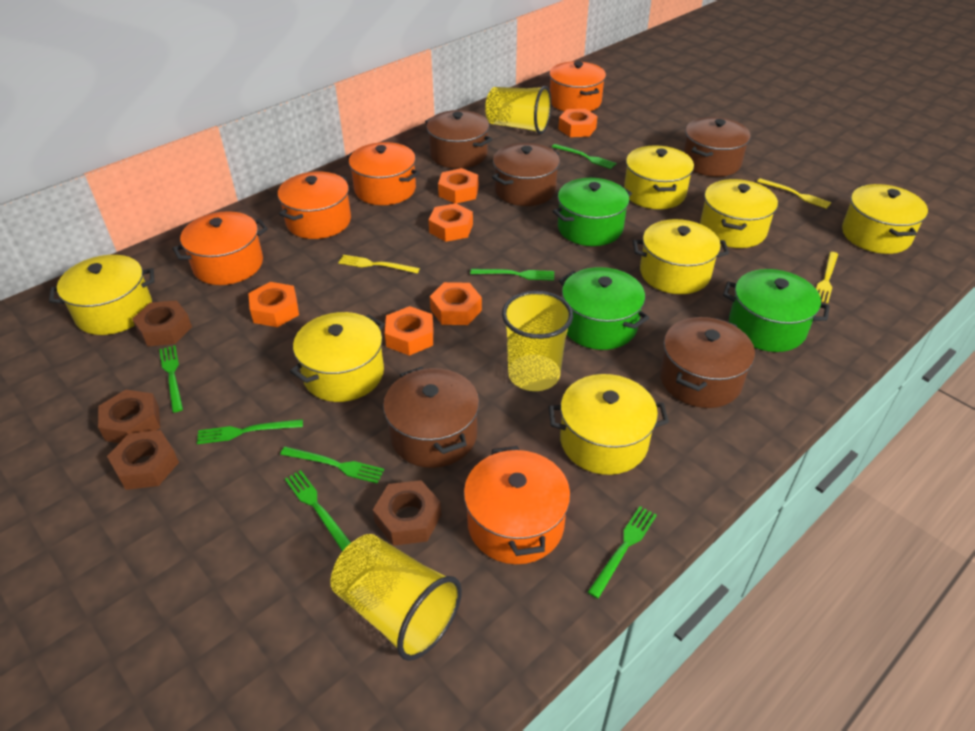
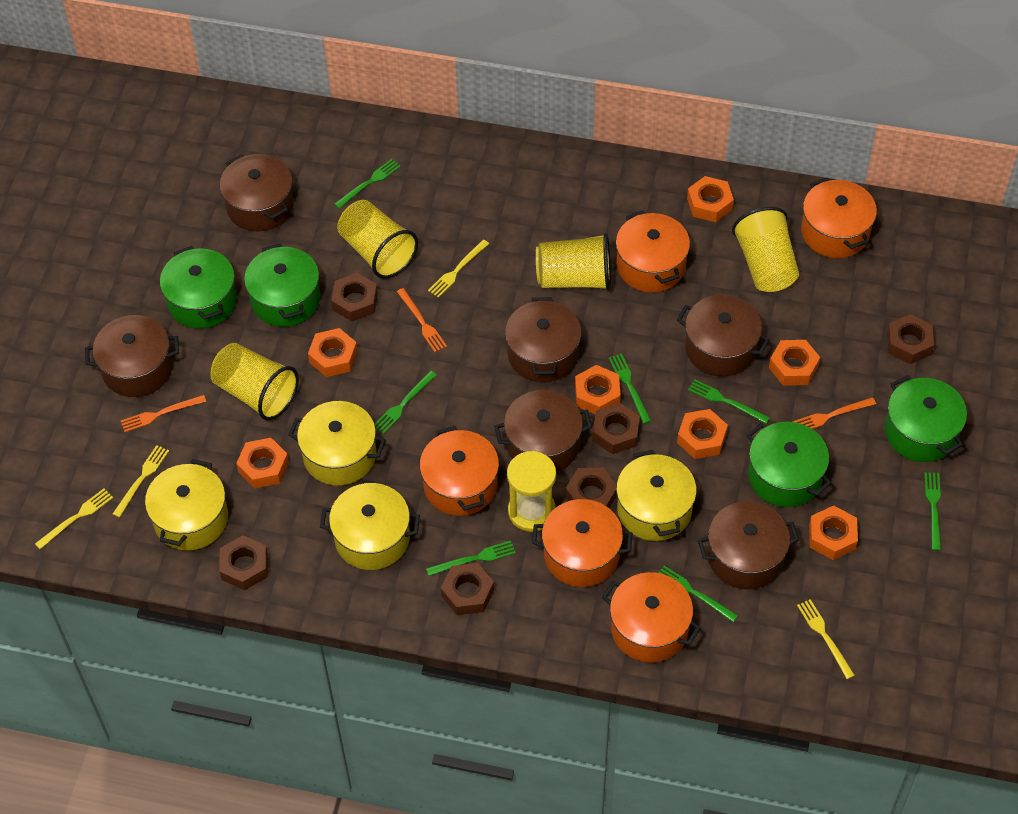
brown nut: 4 -> 6
brown pot: 5 -> 6
green pot: 3 -> 4
orange fork: 0 -> 3
orange nut: 6 -> 7
yellow cup: 3 -> 4
yellow fork: 3 -> 4
yellow hourglass: 0 -> 1
yellow pot: 7 -> 4

